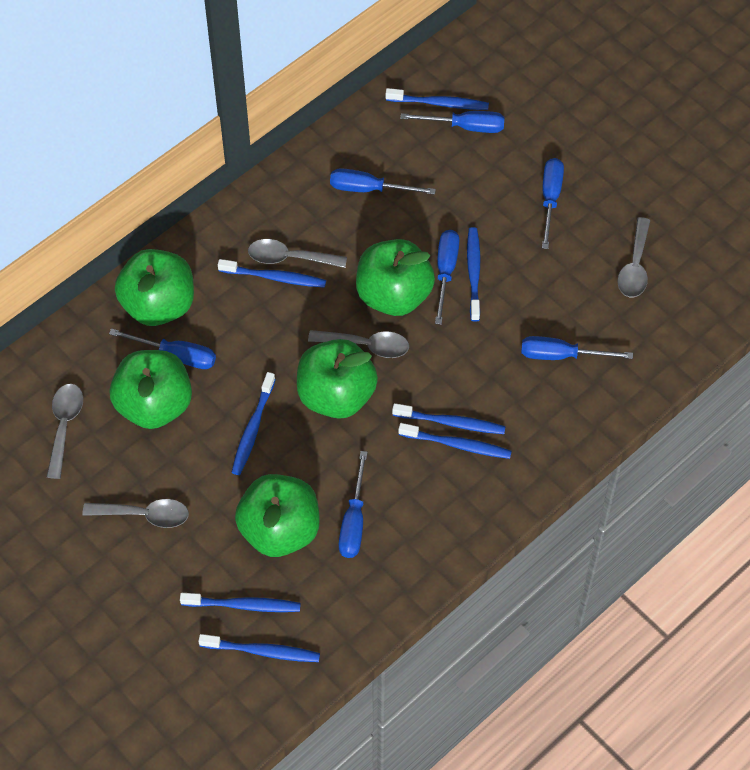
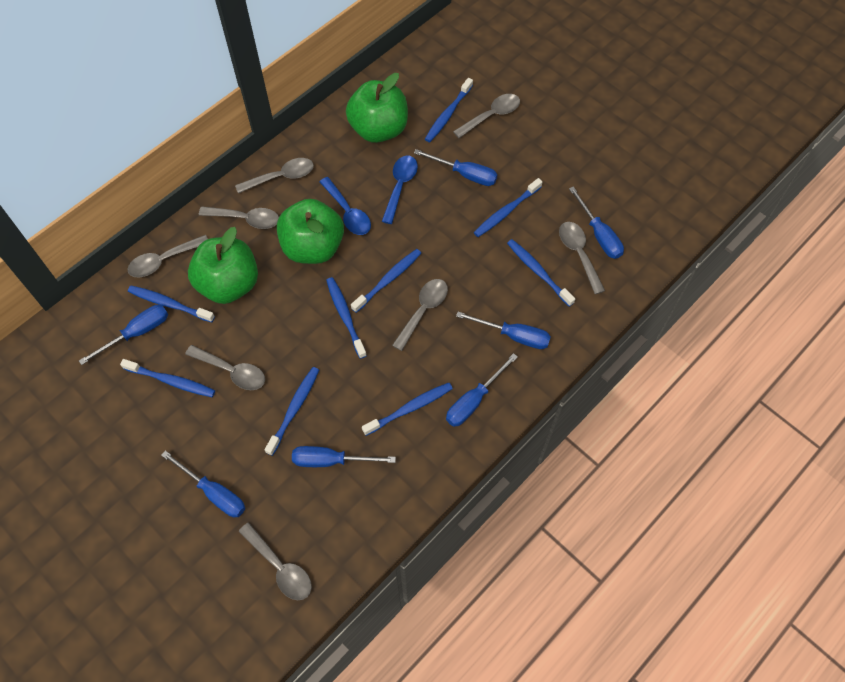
blue spoon: 0 -> 2
blue toothbrush: 8 -> 9
green apple: 5 -> 3
grey spoon: 5 -> 8

